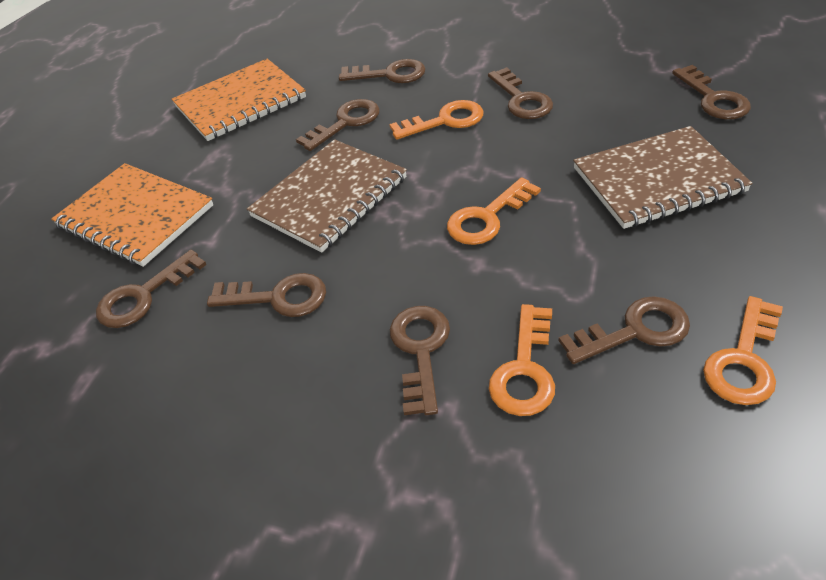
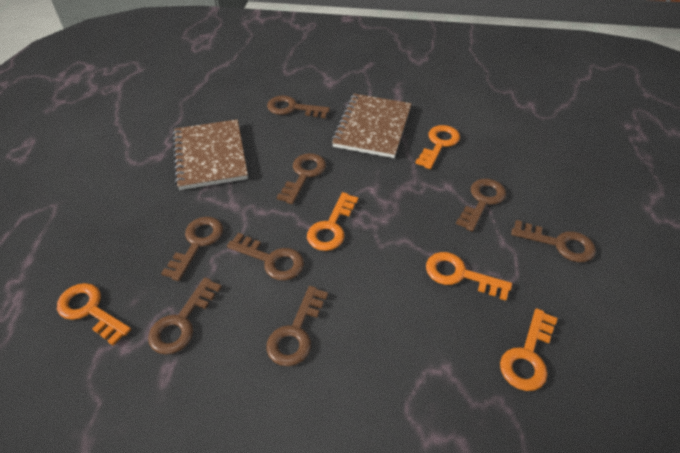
orange key: 4 -> 5
orange notebook: 2 -> 0

